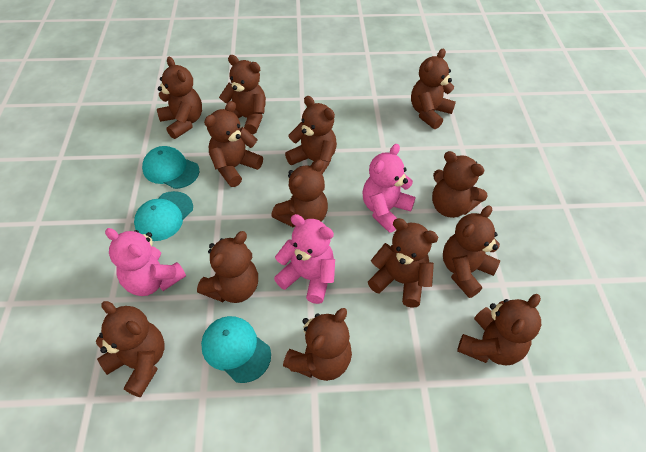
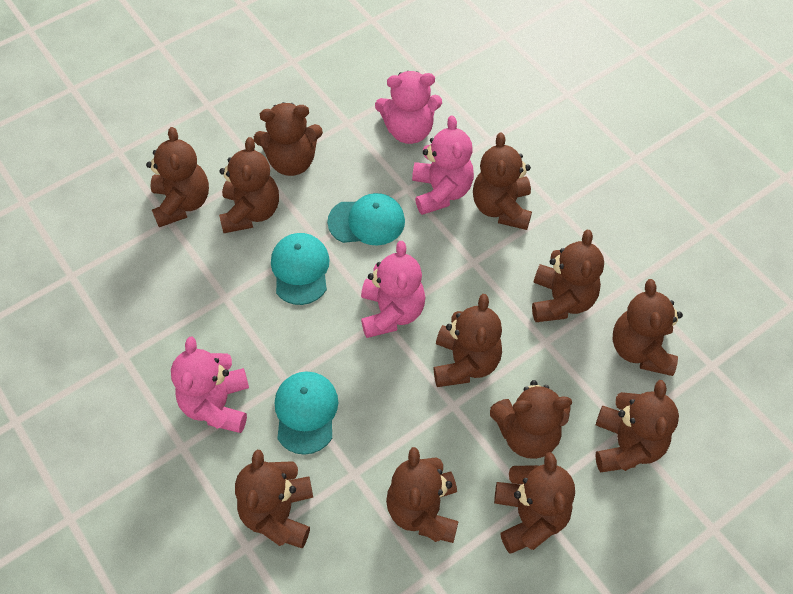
brown teddy bear: 13 -> 12
pink teddy bear: 3 -> 4

